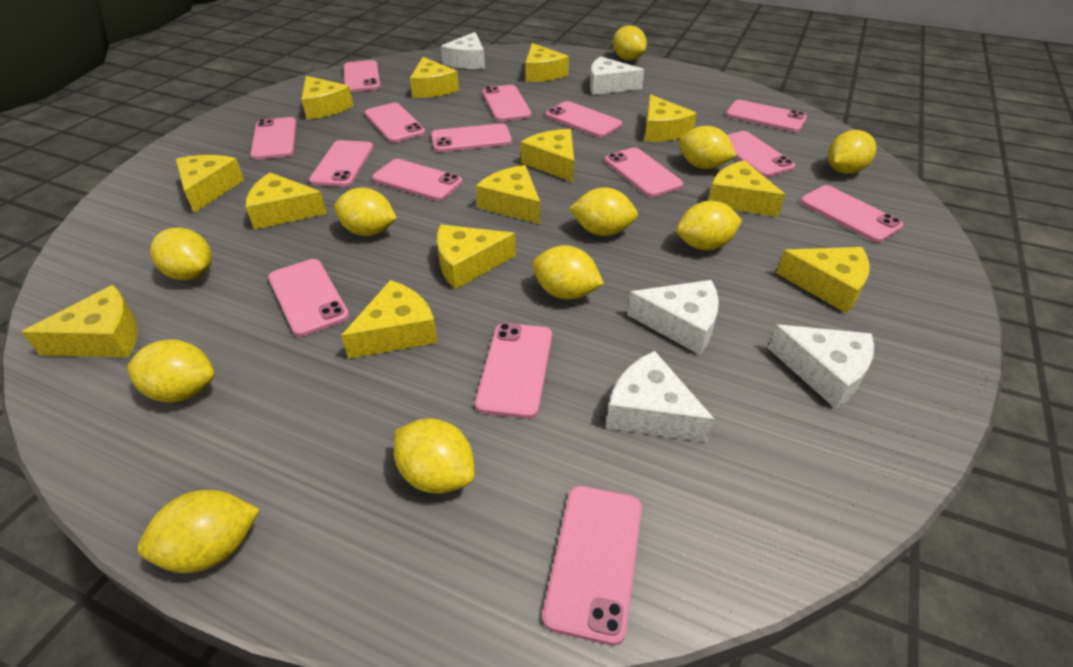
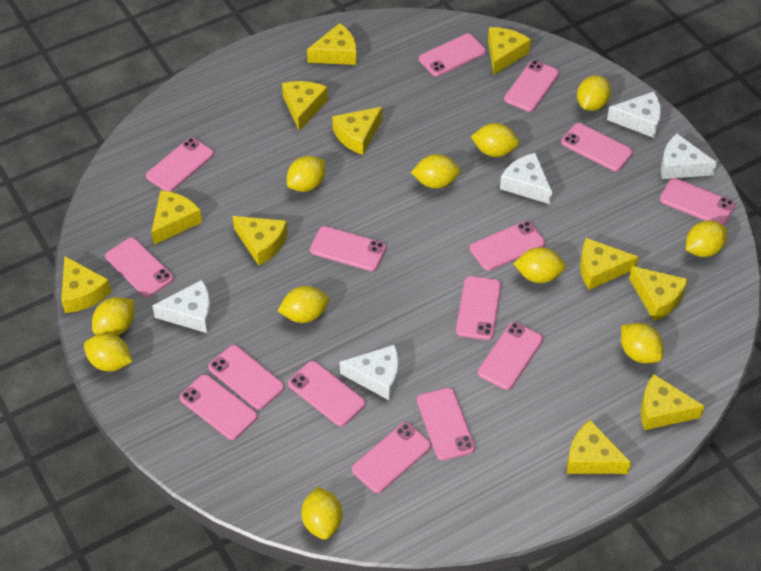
yellow cheese: 13 -> 11

